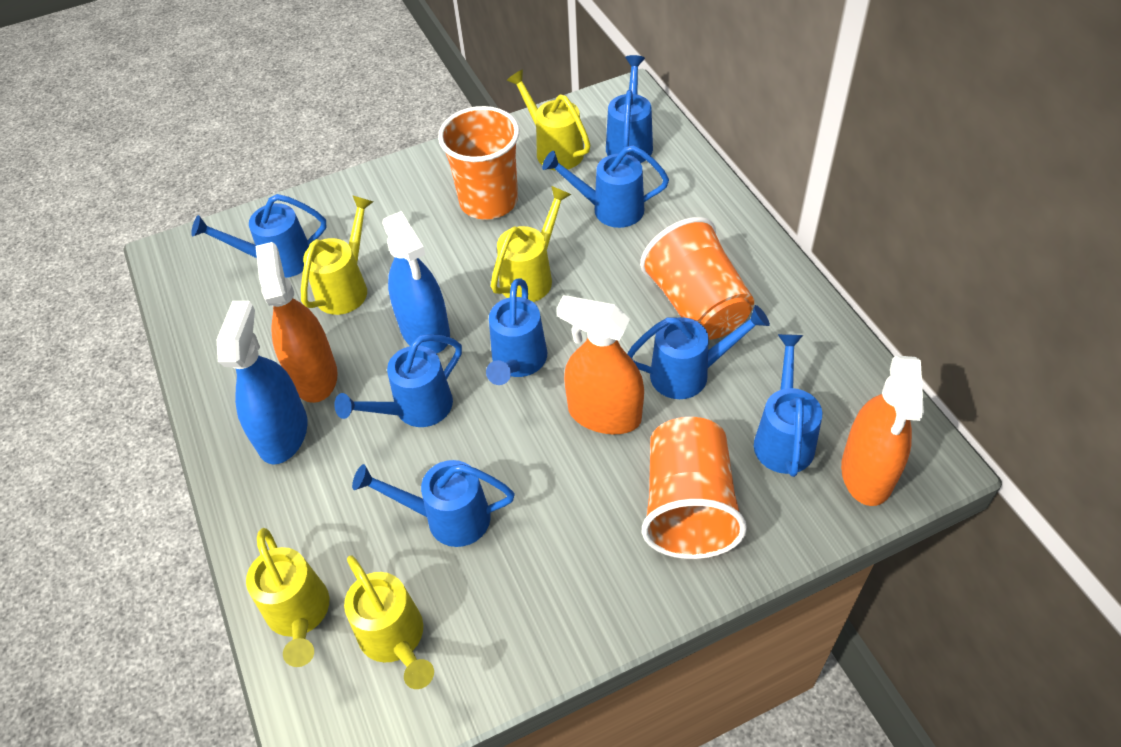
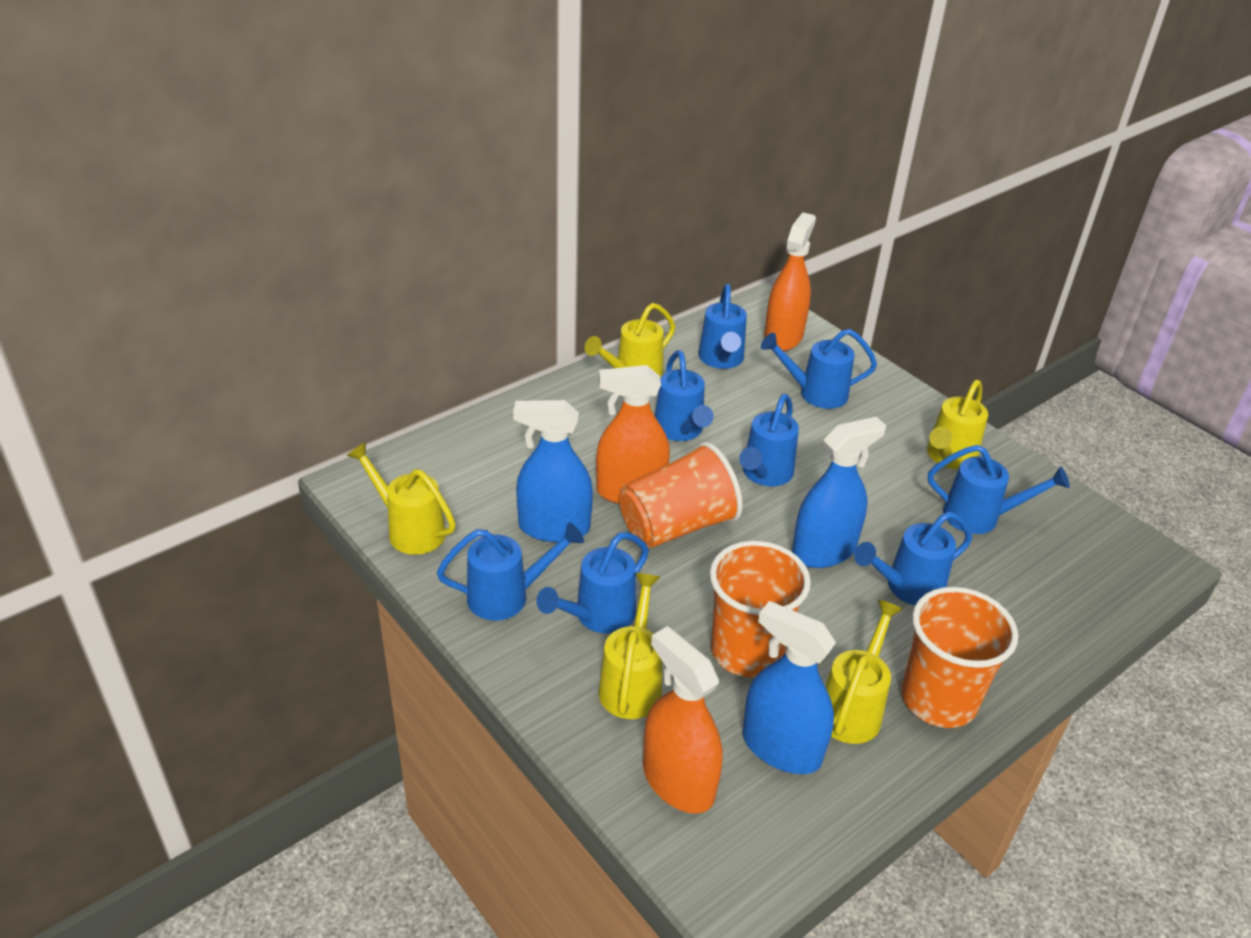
blue spray bottle: 2 -> 3

